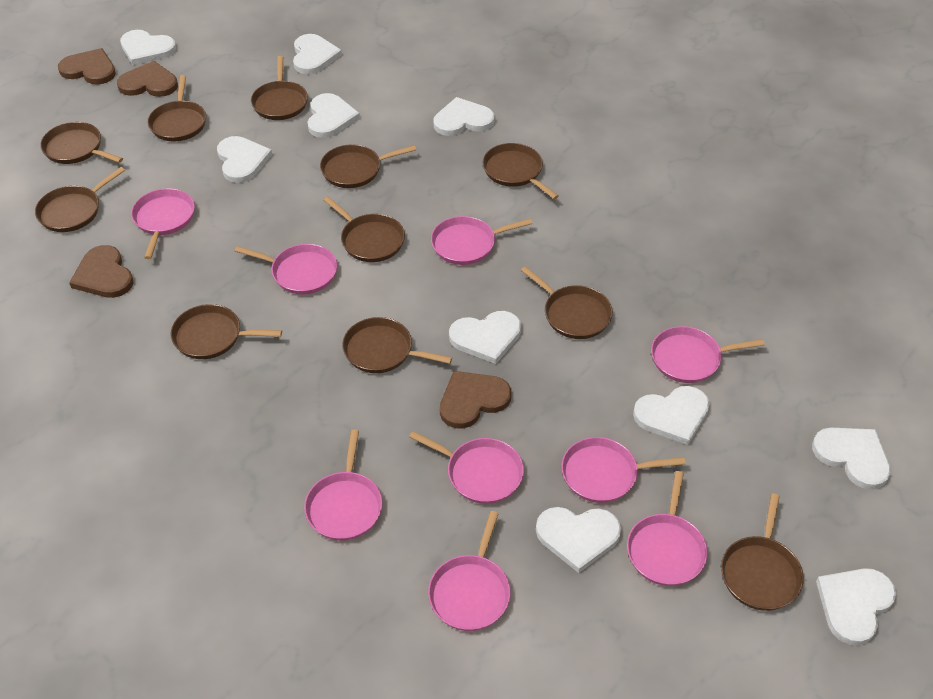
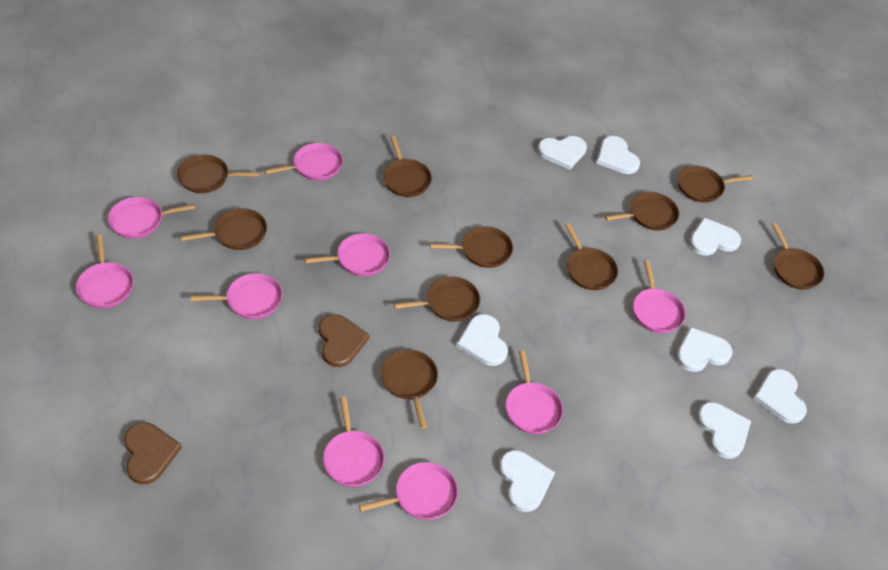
brown heart: 4 -> 2
brown pan: 11 -> 10
white heart: 10 -> 8

